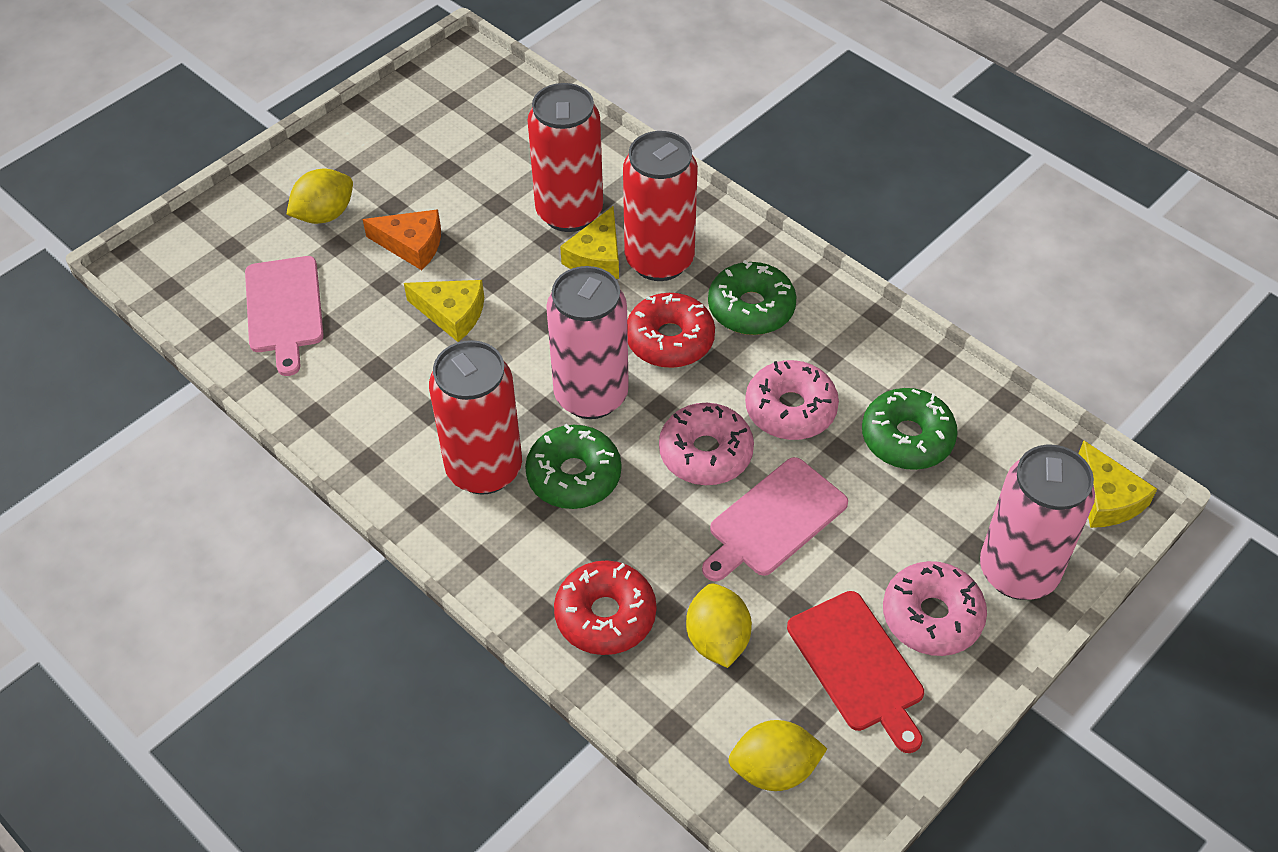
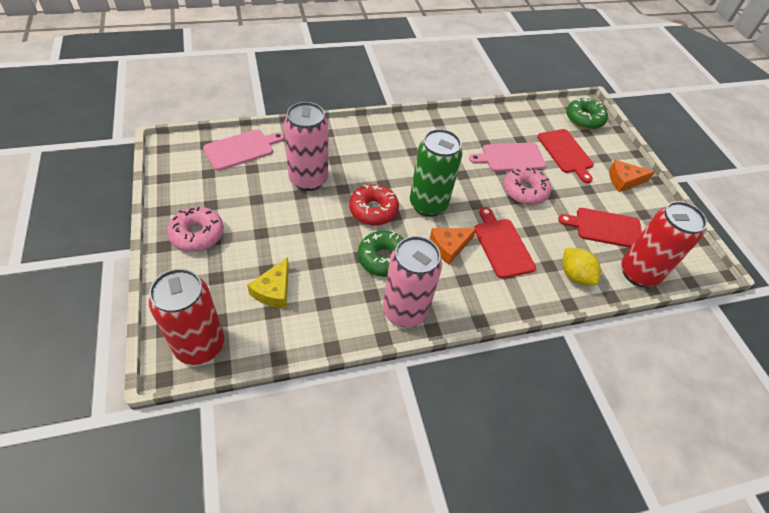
green can: 0 -> 1
green donut: 3 -> 2
orange cheese: 1 -> 2
pink donut: 3 -> 2
red can: 3 -> 2
red cutting board: 1 -> 3
red donut: 2 -> 1
yellow cheese: 3 -> 1
yellow lemon: 3 -> 1

